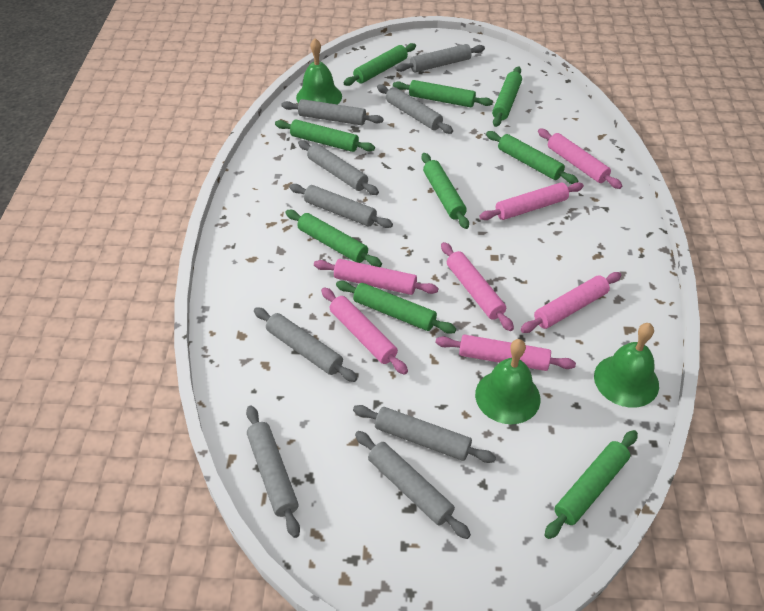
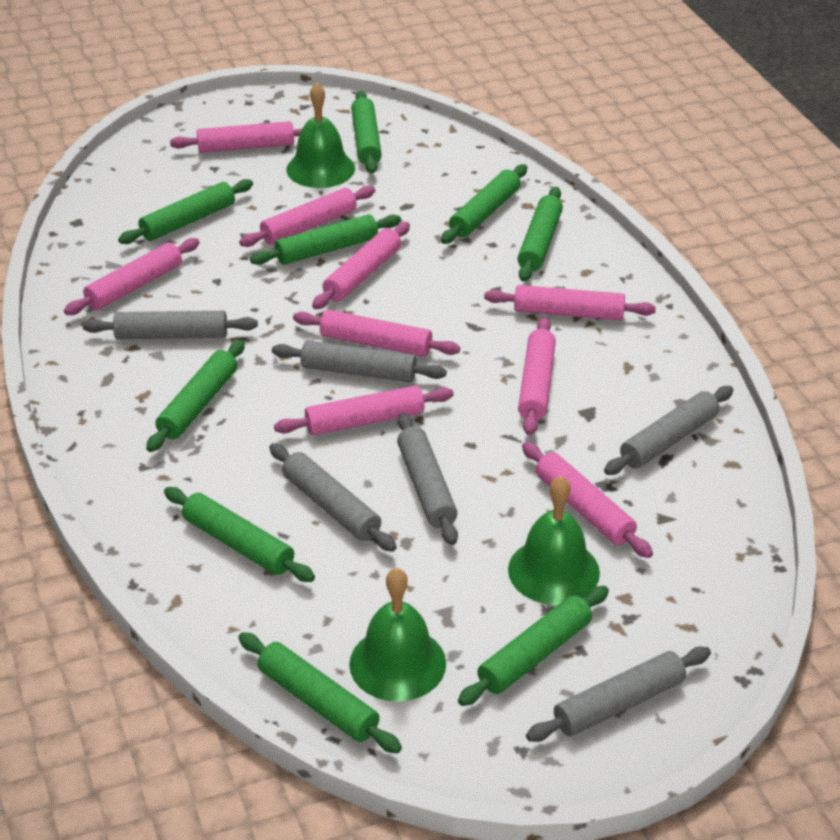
grey rolling pin: 9 -> 6
pink rolling pin: 7 -> 9

